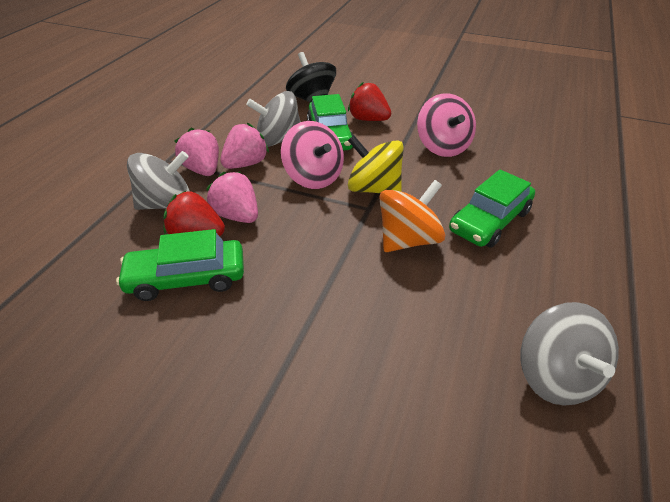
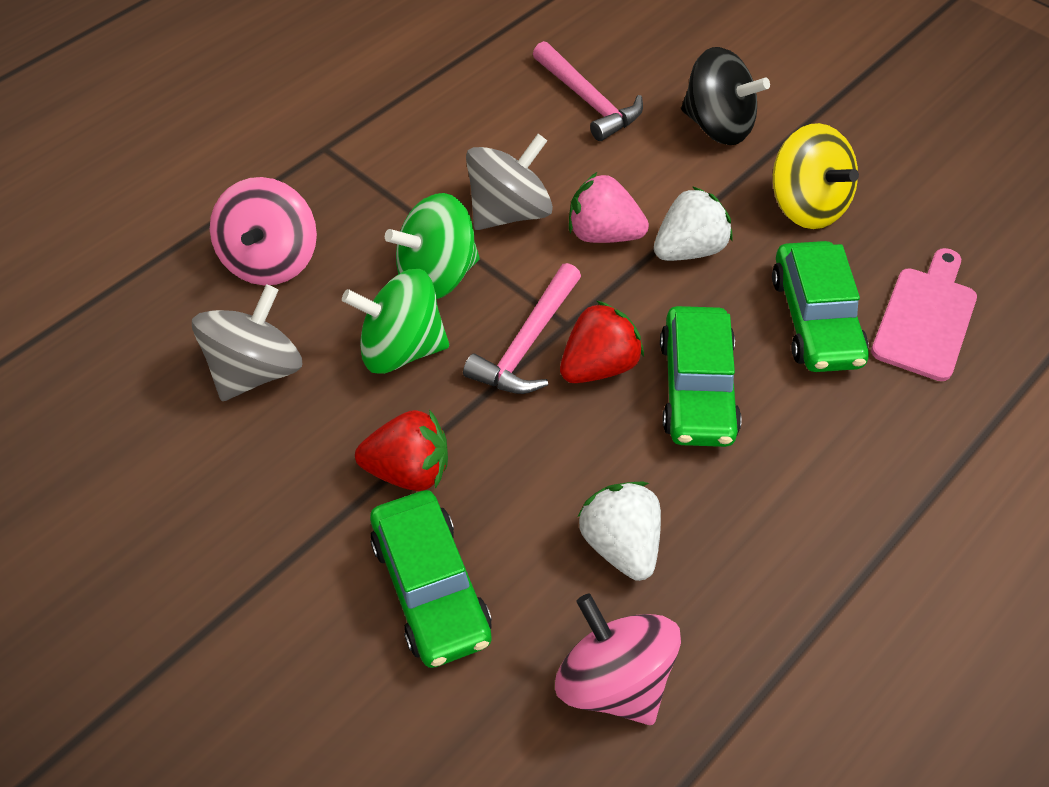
green spinning top: 0 -> 2
grey spinning top: 3 -> 2
orange spinning top: 1 -> 0
pink cutting board: 0 -> 1
pink hammer: 0 -> 2
pink strawberry: 3 -> 1
white strawberry: 0 -> 2

